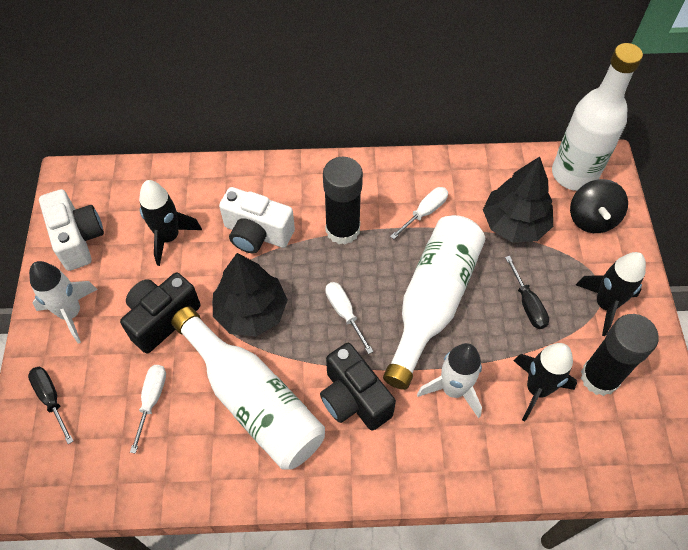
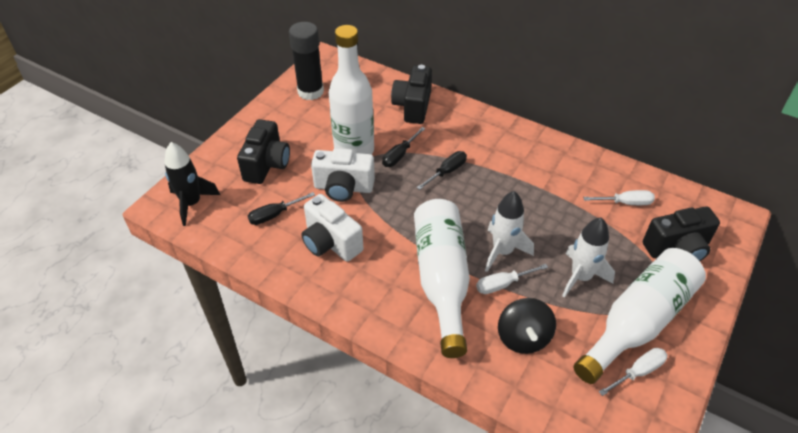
black camera: 2 -> 3
black glue stick: 2 -> 1
black rocket: 3 -> 1
black screwdriver: 2 -> 3
black tree: 2 -> 0

